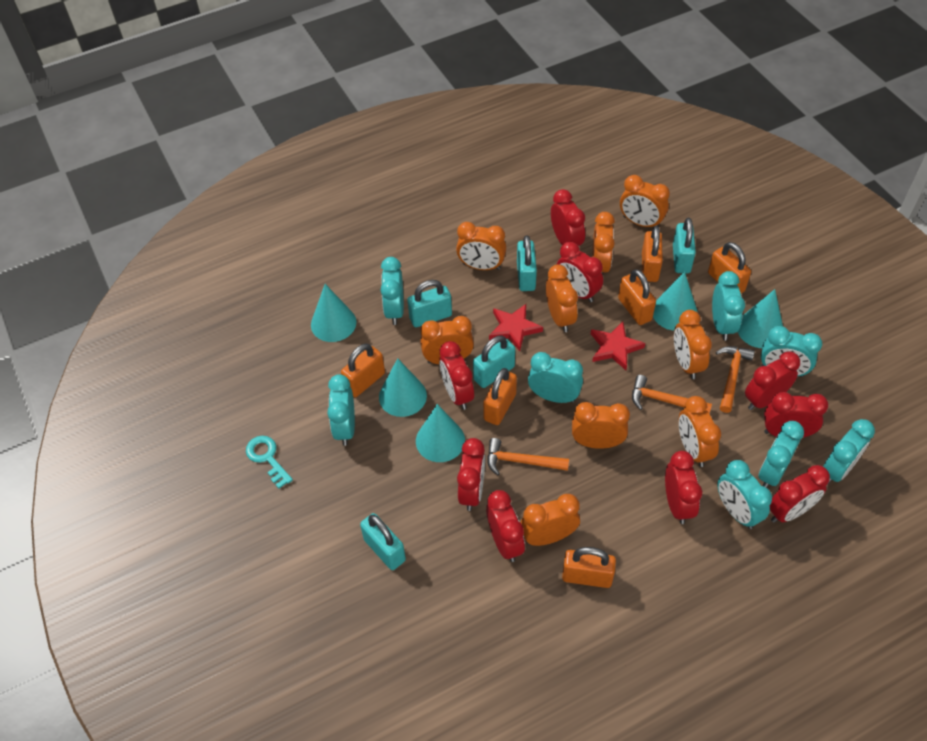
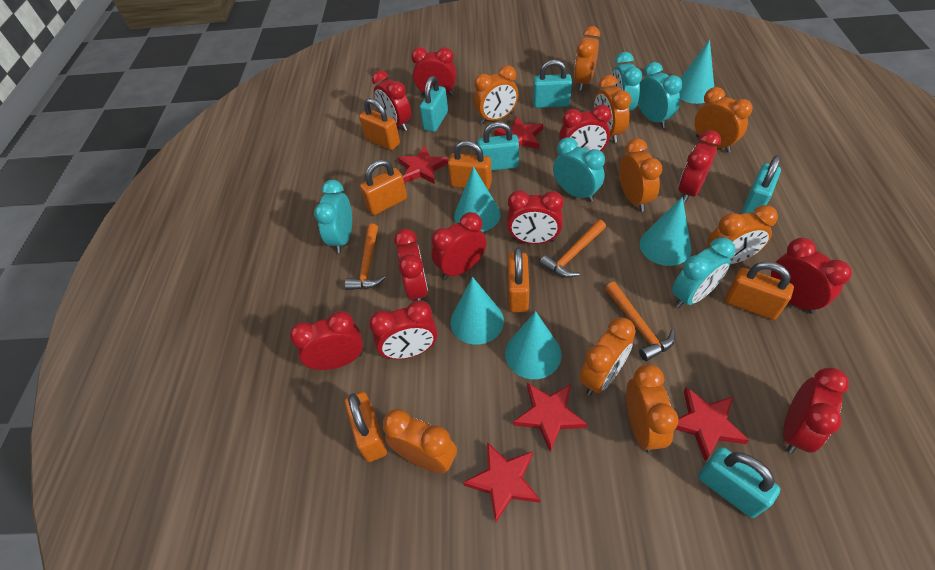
red clock: 9 -> 11
red star: 2 -> 5
turquoise clock: 8 -> 5
turquoise key: 1 -> 0

